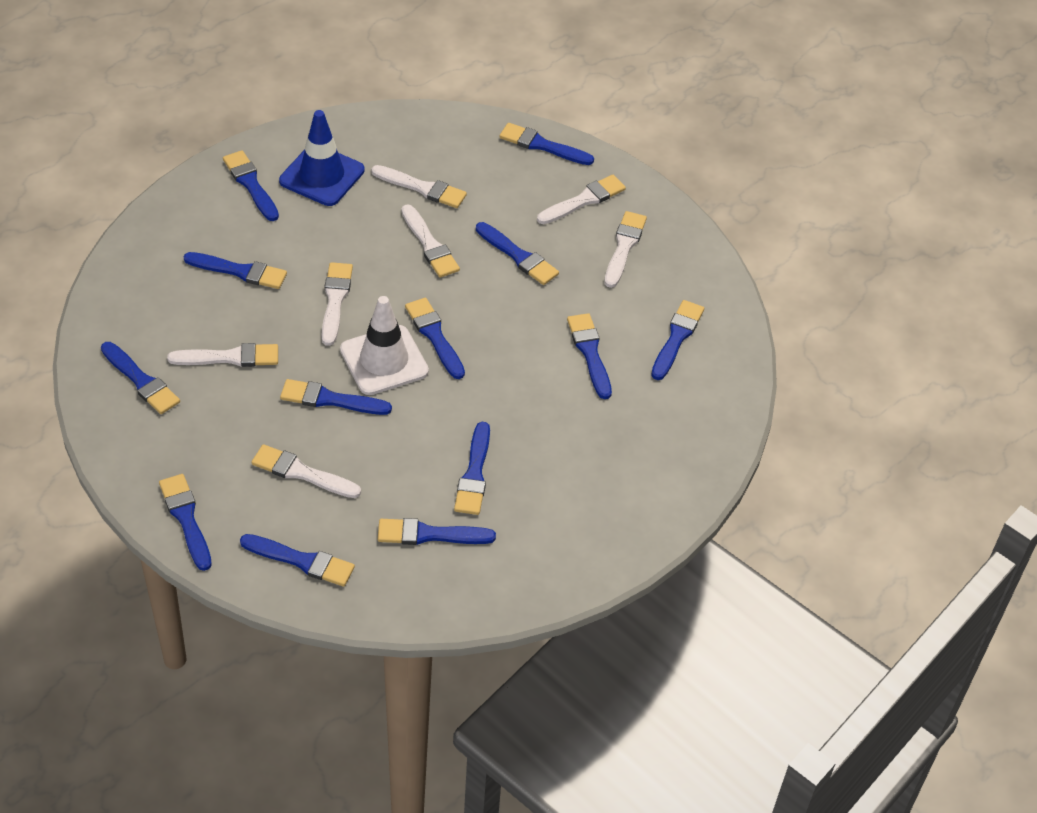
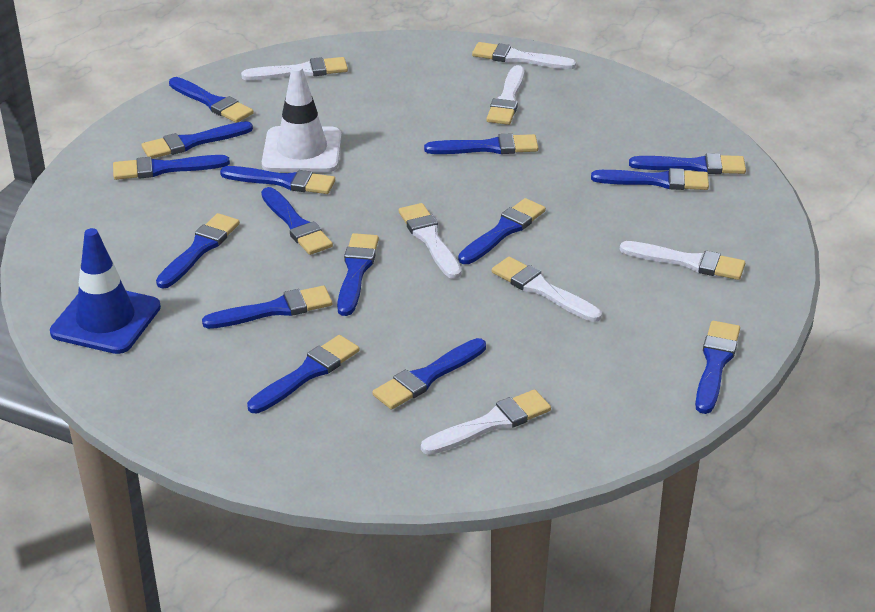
blue brush: 13 -> 15

